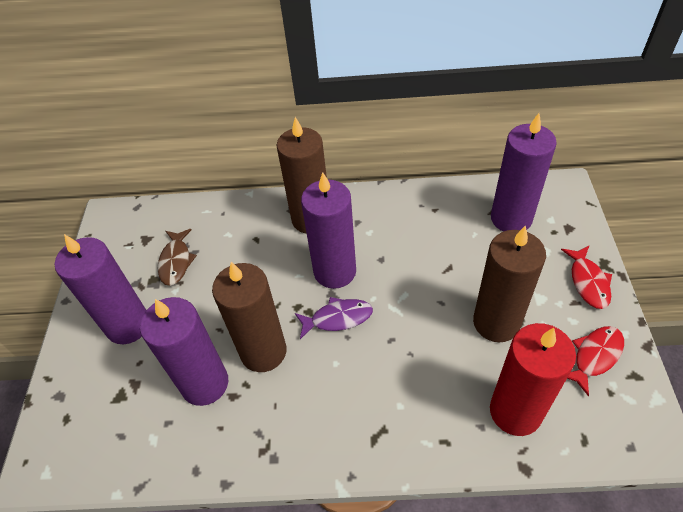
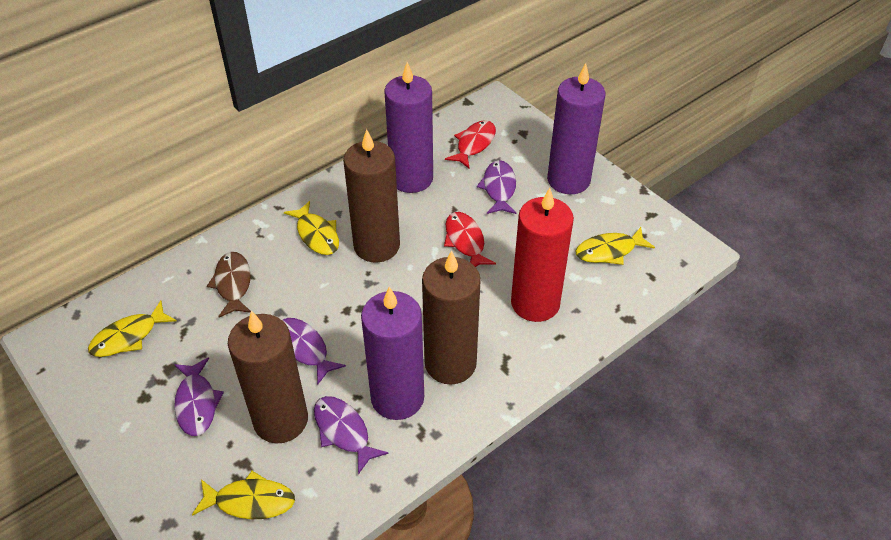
purple candle: 4 -> 3
purple fish: 1 -> 4
yellow fish: 0 -> 4

